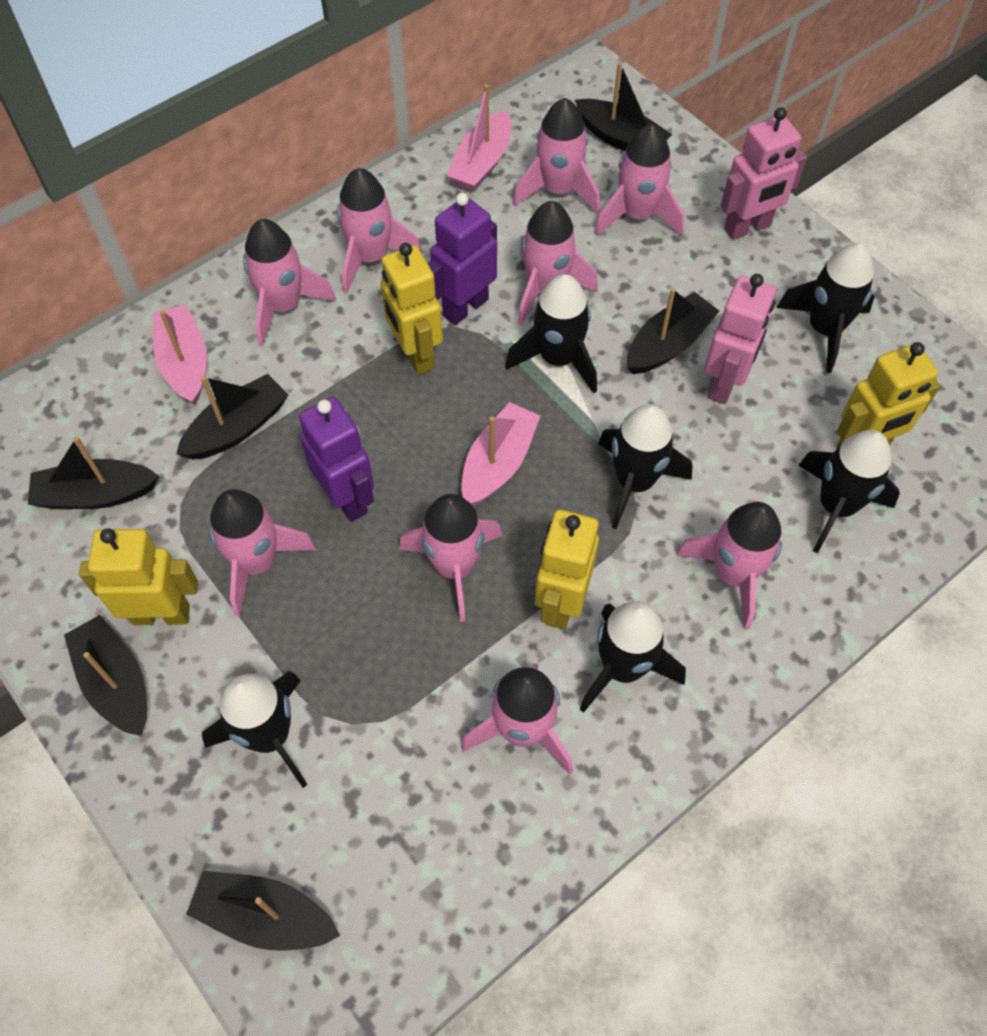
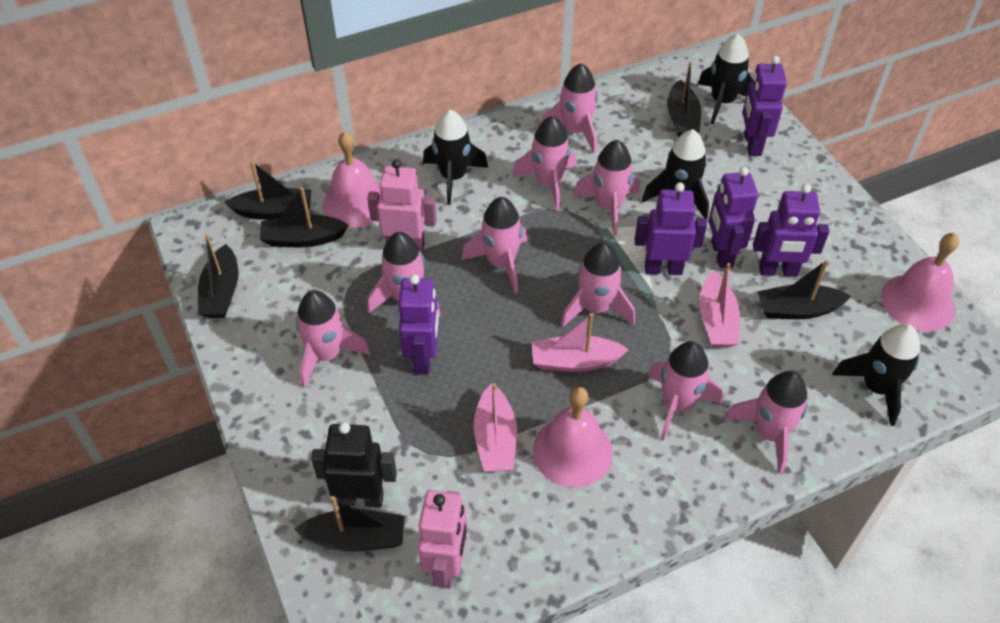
black robot: 0 -> 1
black rocket: 6 -> 4
pink bell: 0 -> 3
purple robot: 2 -> 5
yellow robot: 4 -> 0

